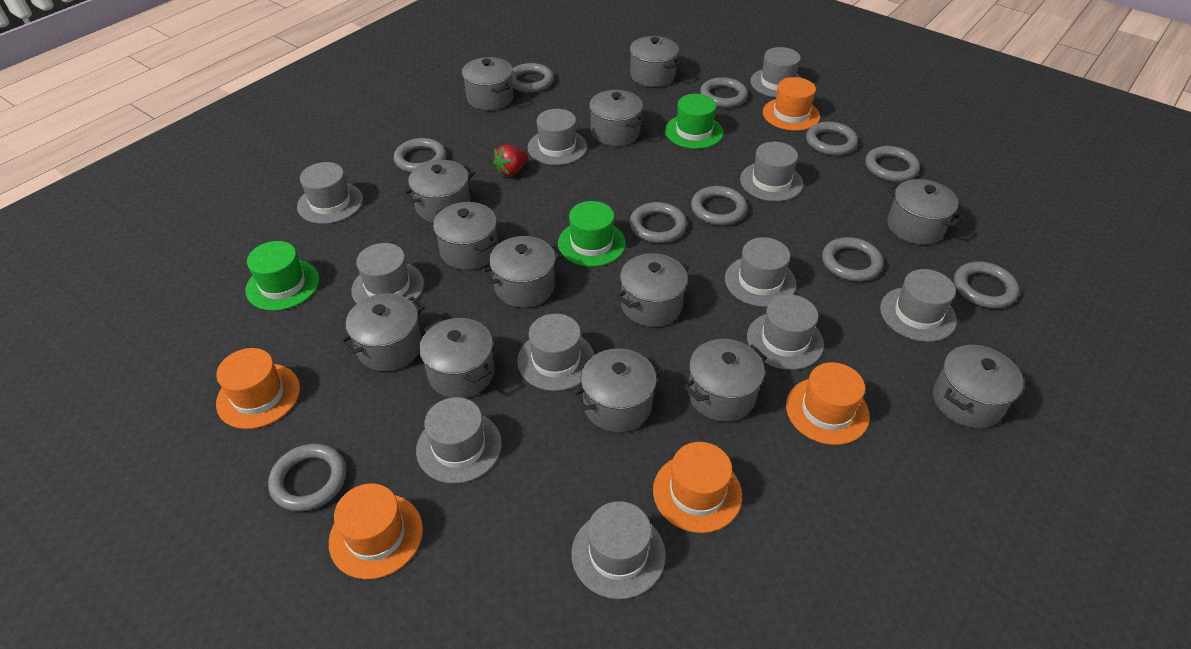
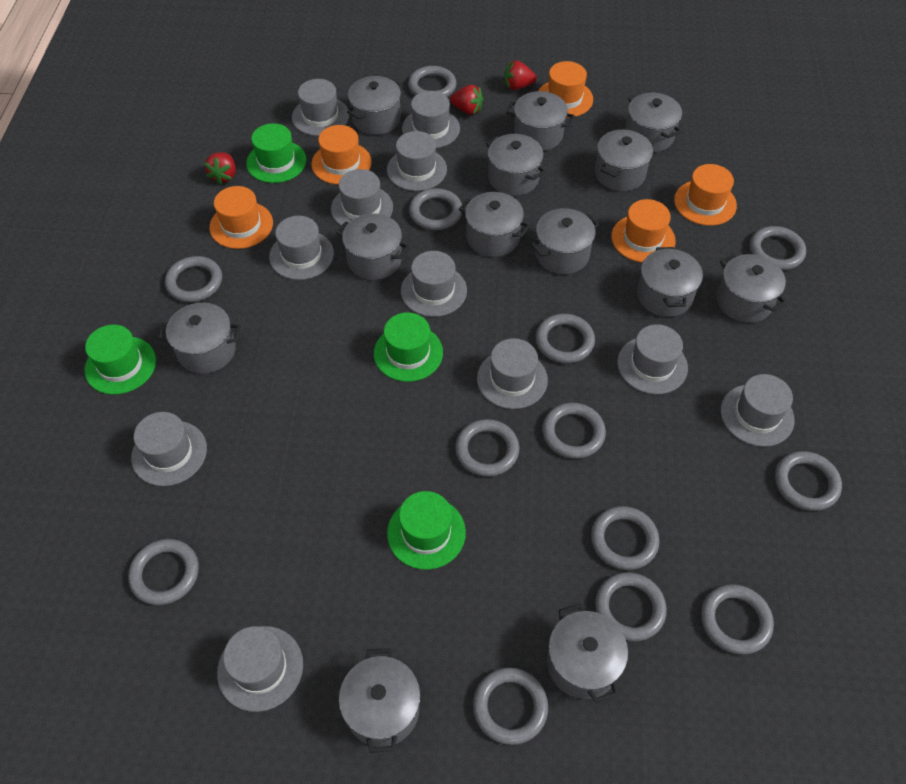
green hat: 3 -> 4
grey ring: 10 -> 13
red strawberry: 1 -> 3

